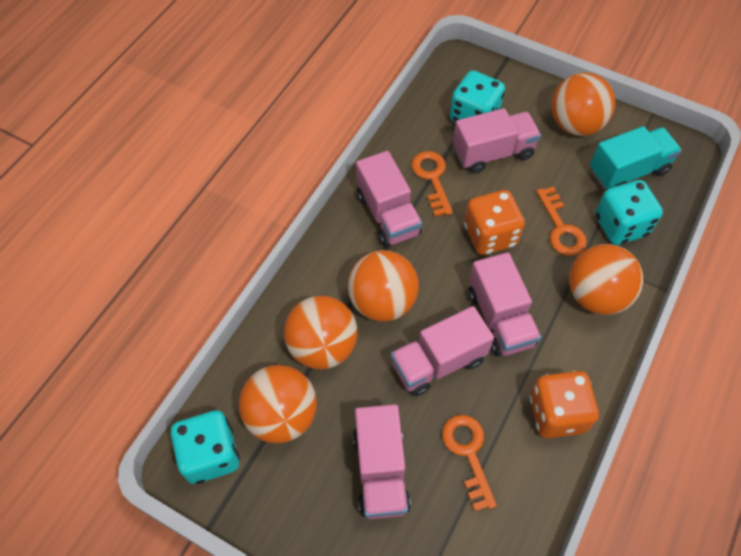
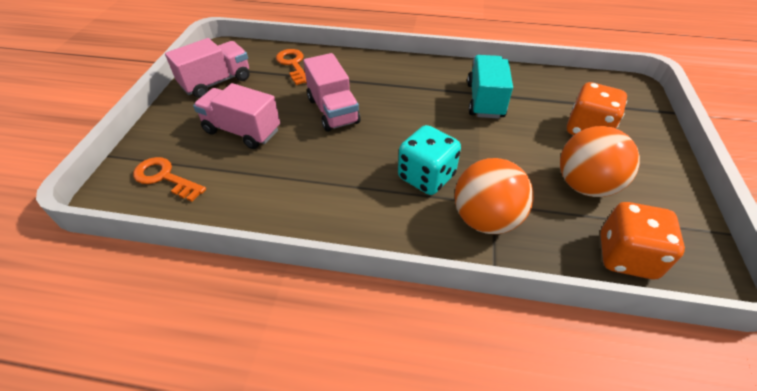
orange ball: 5 -> 2
orange key: 3 -> 2
pink truck: 5 -> 3
turquoise dice: 3 -> 1

